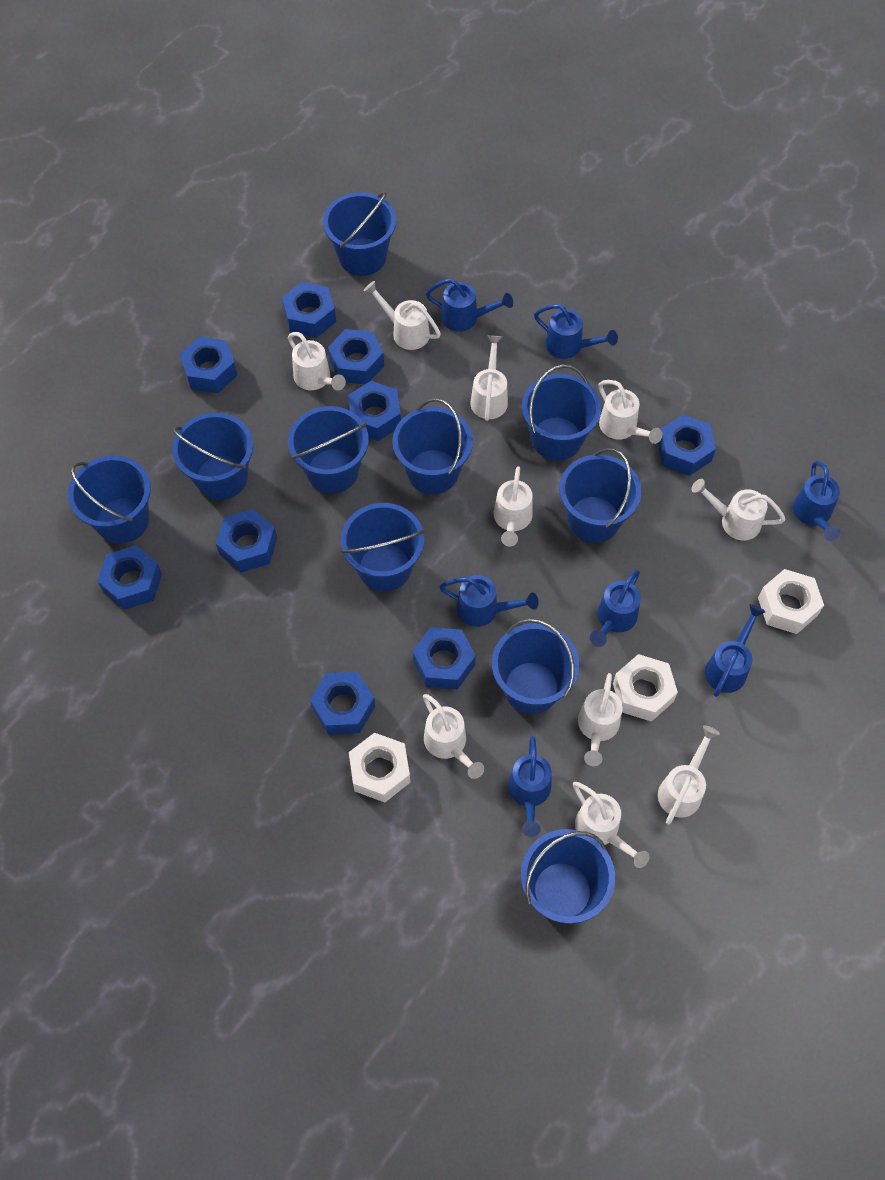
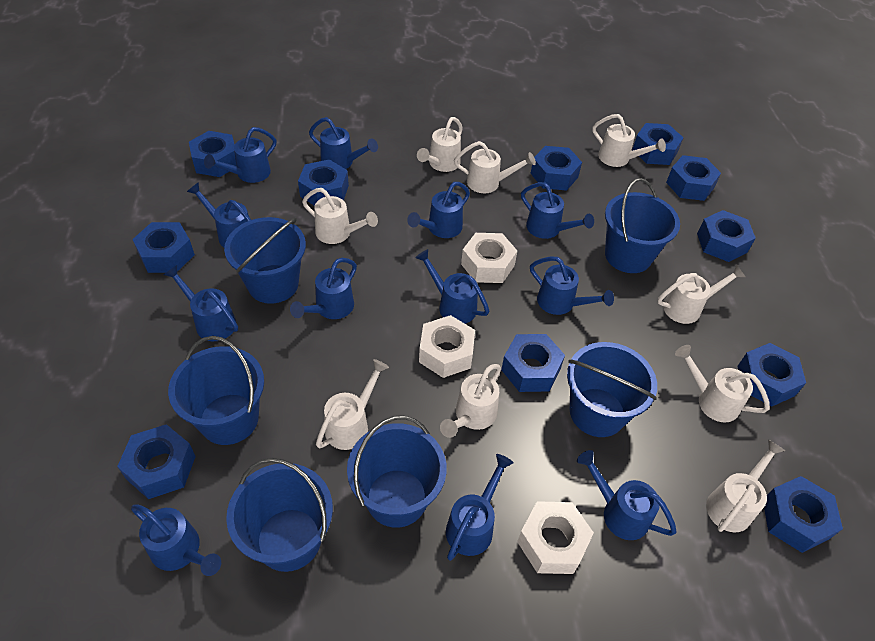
blue bucket: 10 -> 6
blue nut: 9 -> 11
blue watering can: 7 -> 12
white watering can: 10 -> 9

